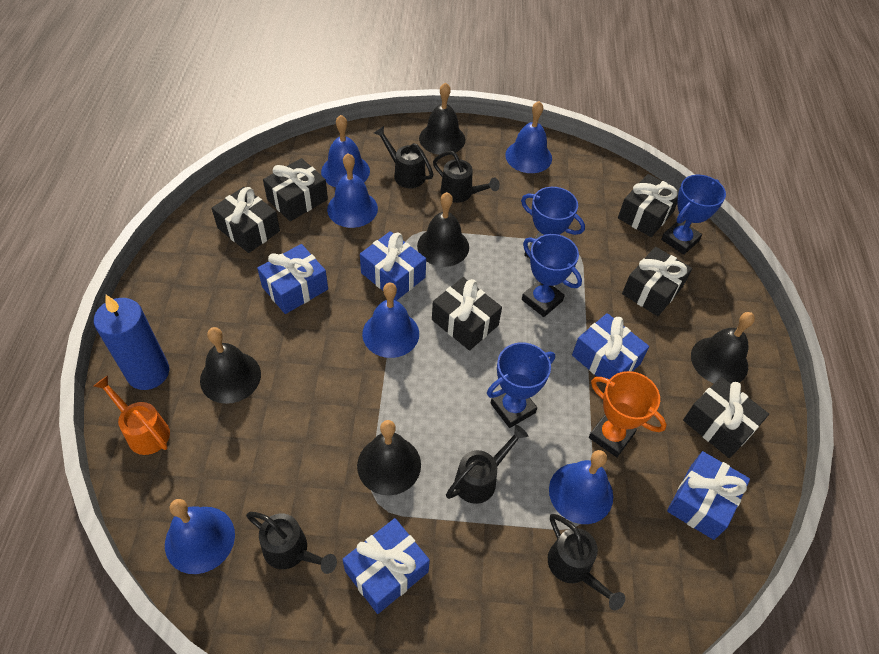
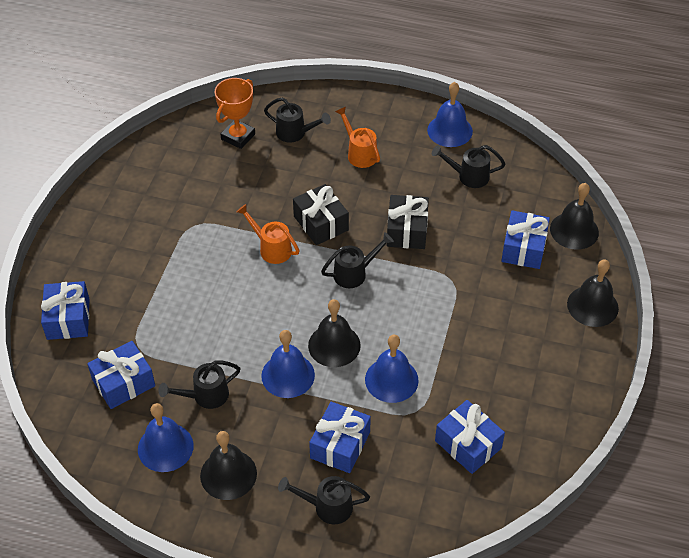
black bell: 5 -> 4
black gift: 6 -> 2
blue bell: 6 -> 4
blue candle: 1 -> 0
blue trophy: 4 -> 0
orange watering can: 1 -> 2

